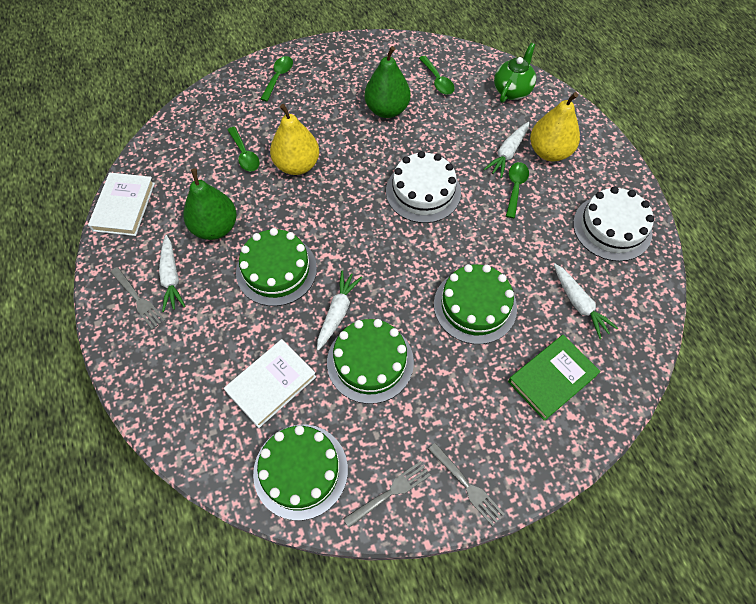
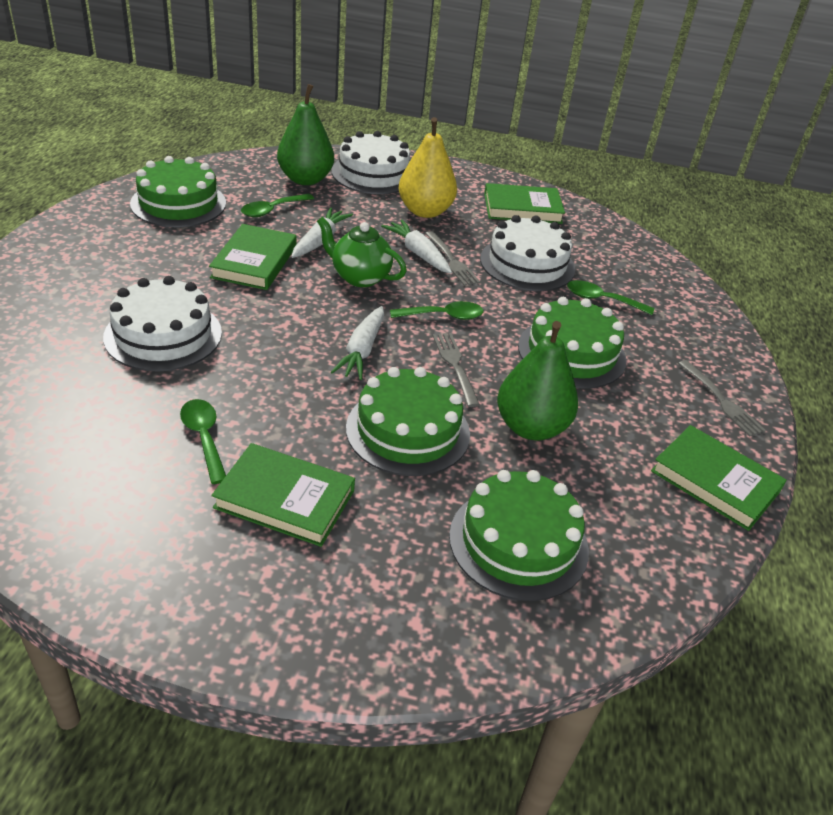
green book: 1 -> 4
white book: 2 -> 0
white cake: 2 -> 3
white carrot: 4 -> 3
yellow pear: 2 -> 1

